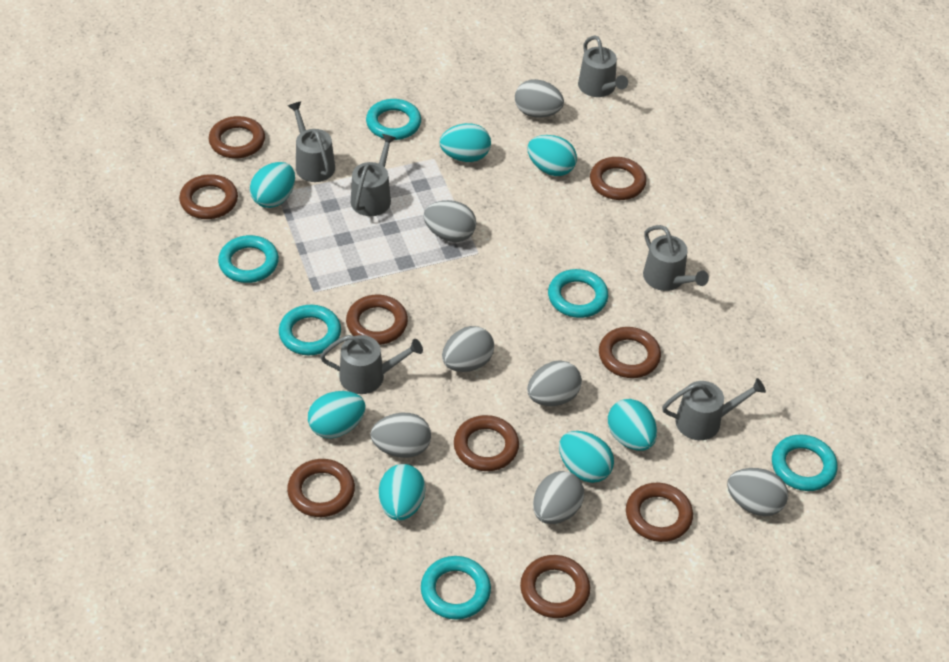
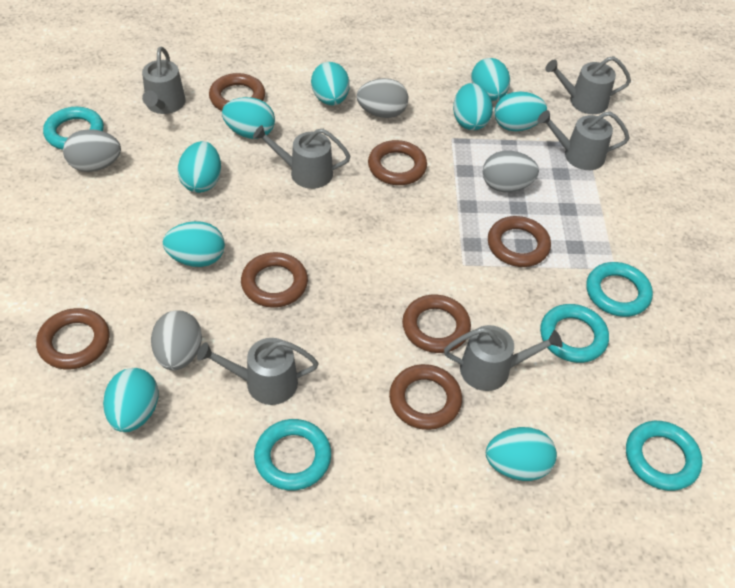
brown ring: 9 -> 7
grey egg: 7 -> 4
turquoise egg: 7 -> 9
turquoise ring: 6 -> 5

